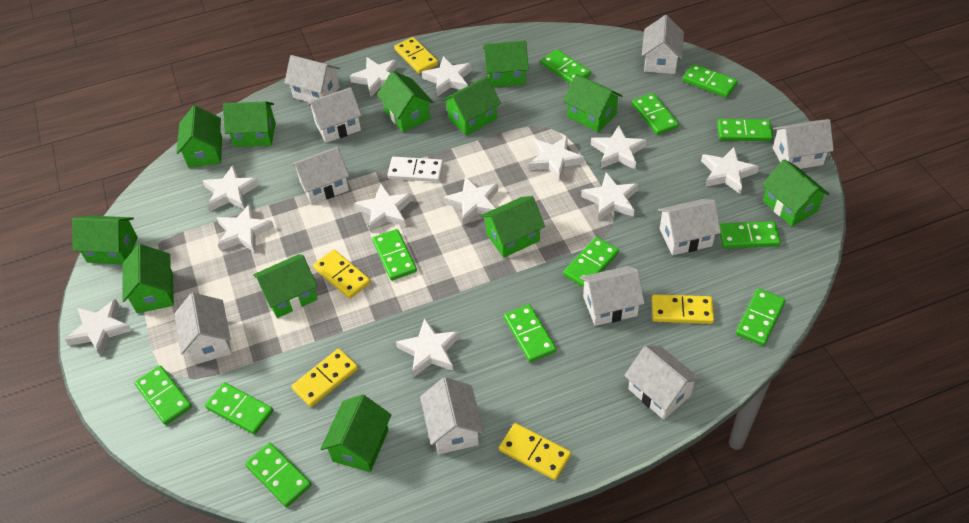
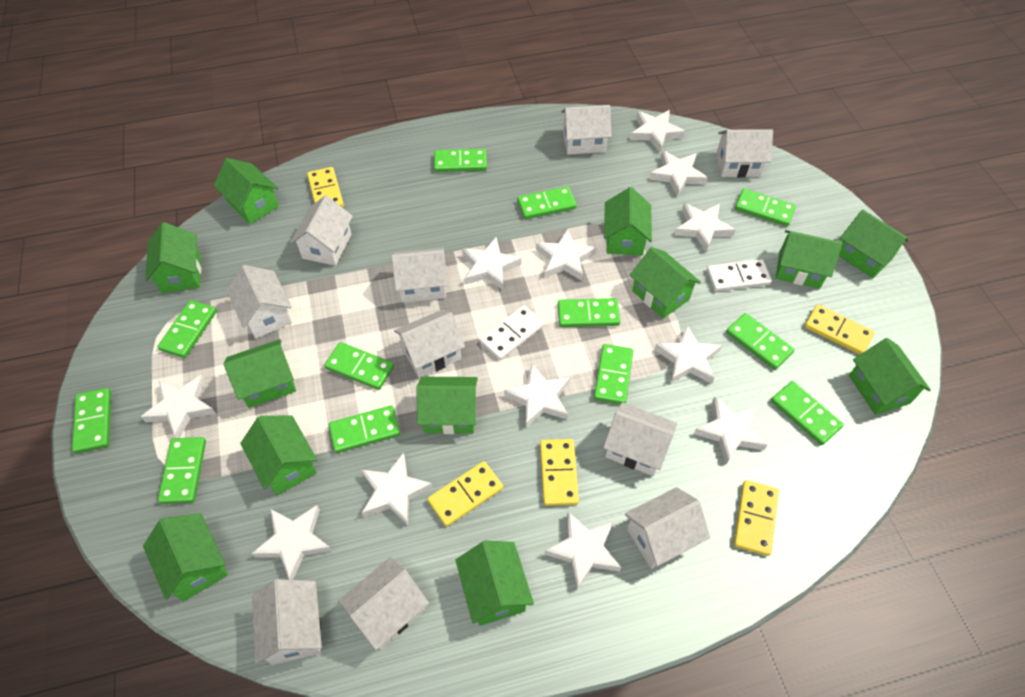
white domino: 1 -> 2

